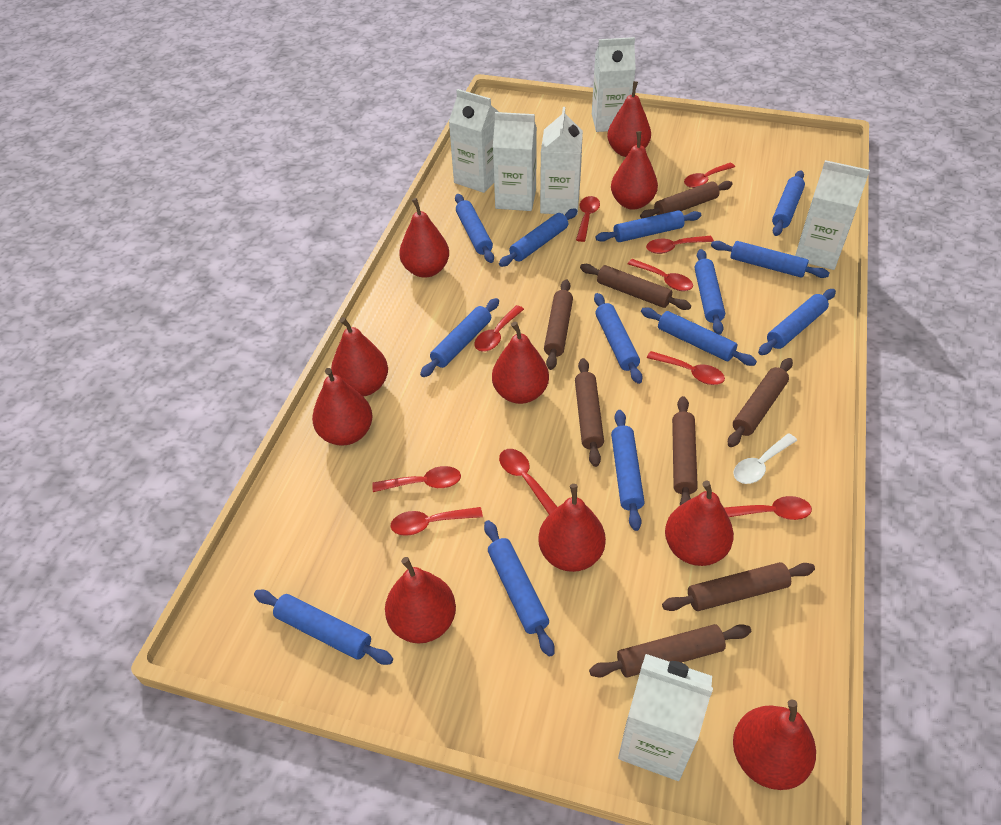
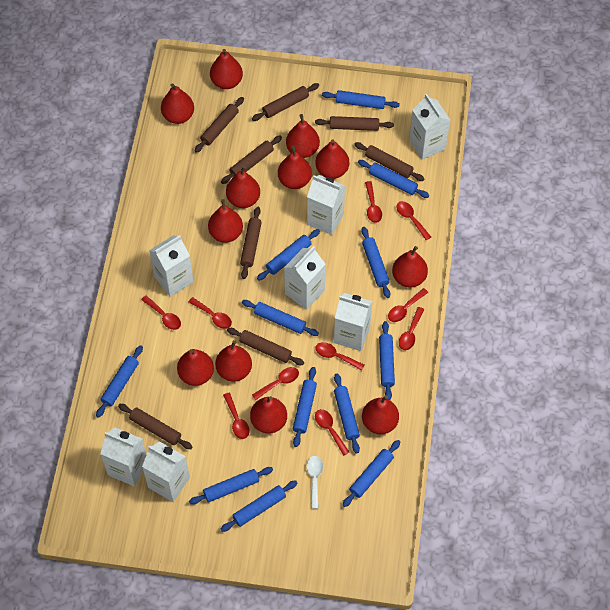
blue rolling pin: 13 -> 12
red pear: 10 -> 12
white carton: 6 -> 7

